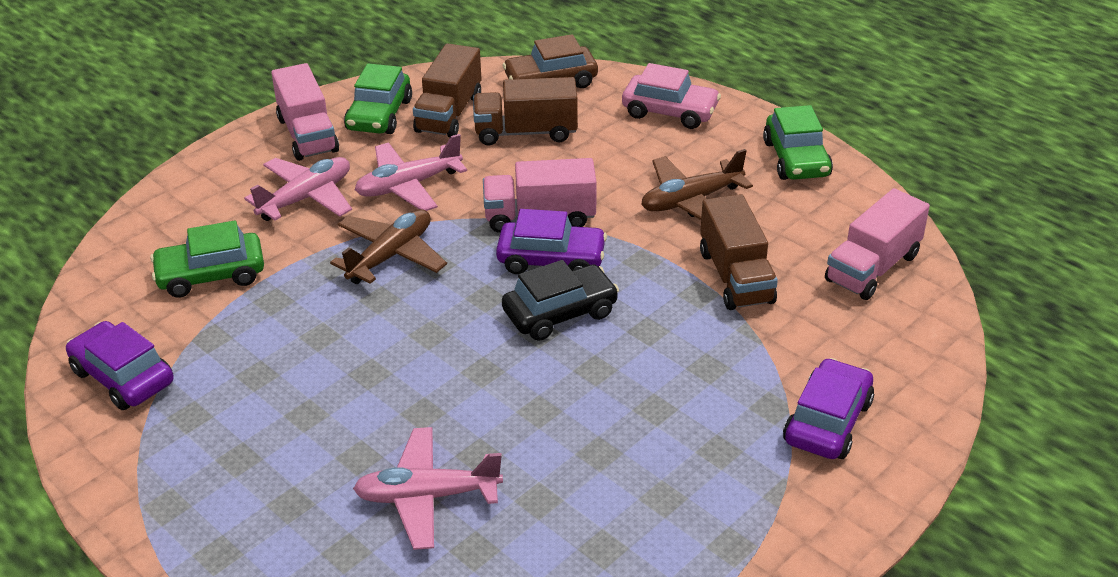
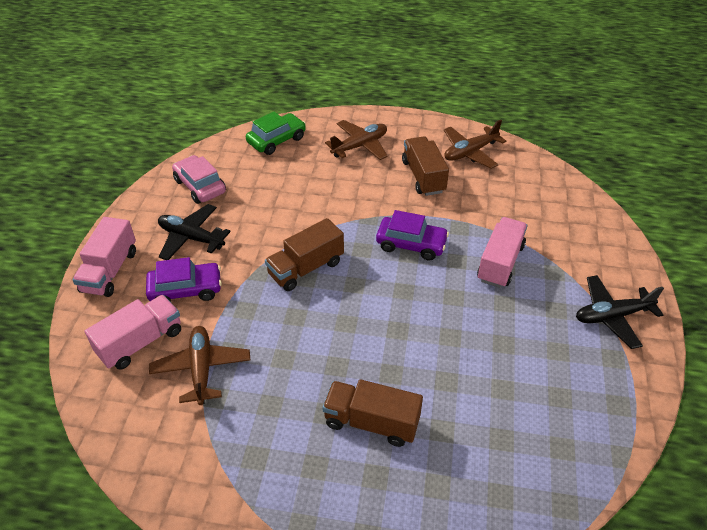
black car: 1 -> 0
black plane: 0 -> 2
brown car: 1 -> 0
brown plane: 2 -> 3
green car: 3 -> 1
pink plane: 3 -> 0
purple car: 3 -> 2

